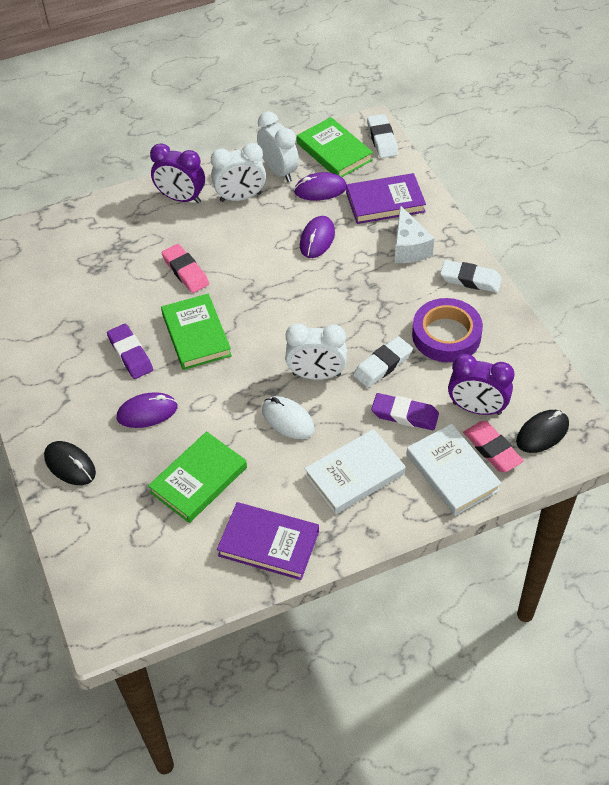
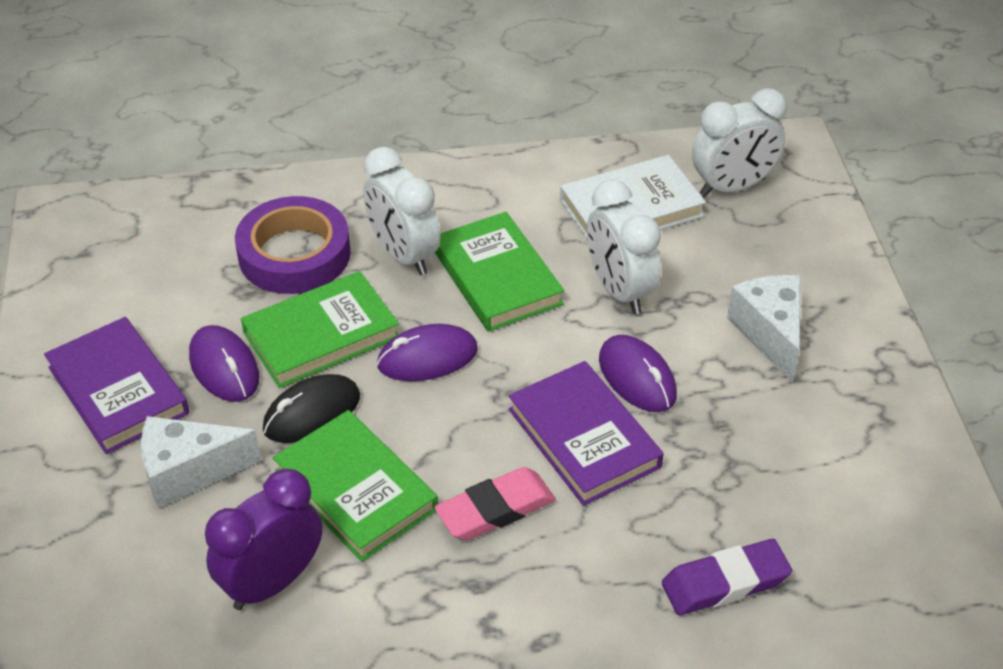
black mouse: 2 -> 1
pink eraser: 2 -> 1
purple clock: 2 -> 1
purple eraser: 2 -> 1
white book: 2 -> 1
white cheese: 1 -> 2
white eraser: 3 -> 0
white mouse: 1 -> 0

